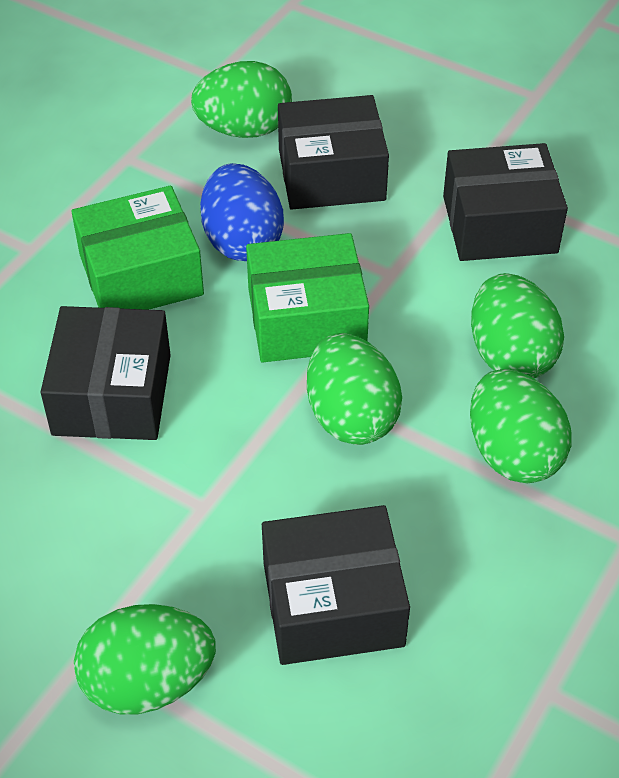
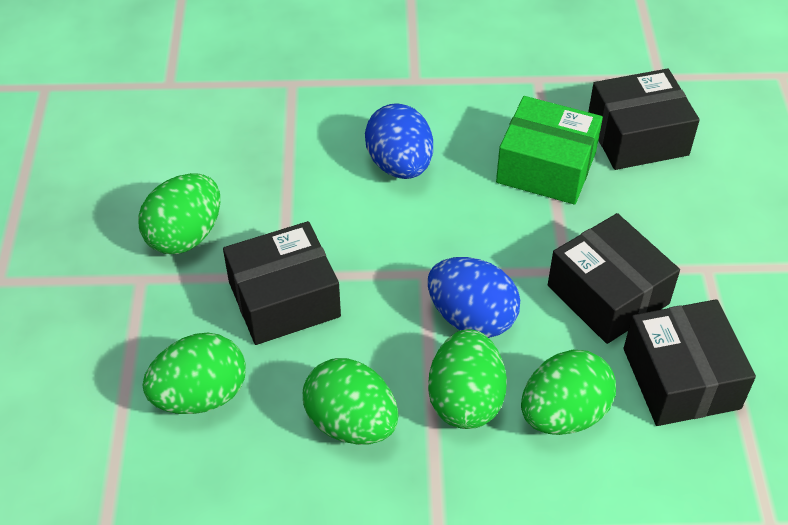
blue egg: 1 -> 2
green box: 2 -> 1

